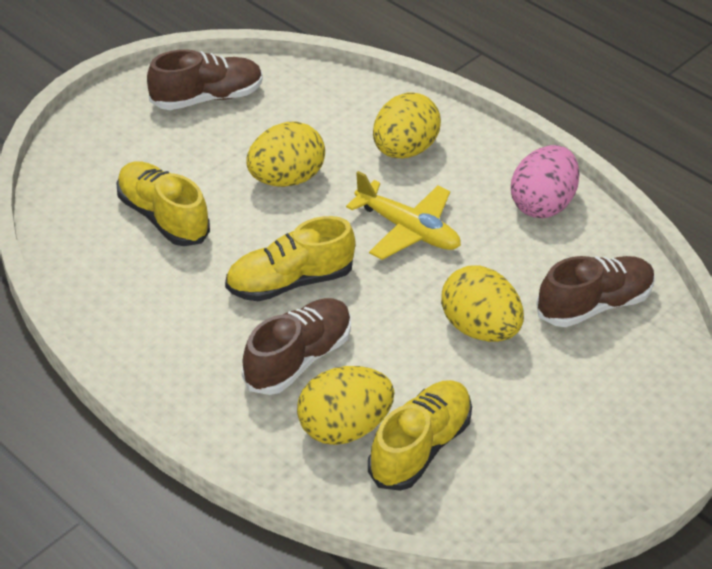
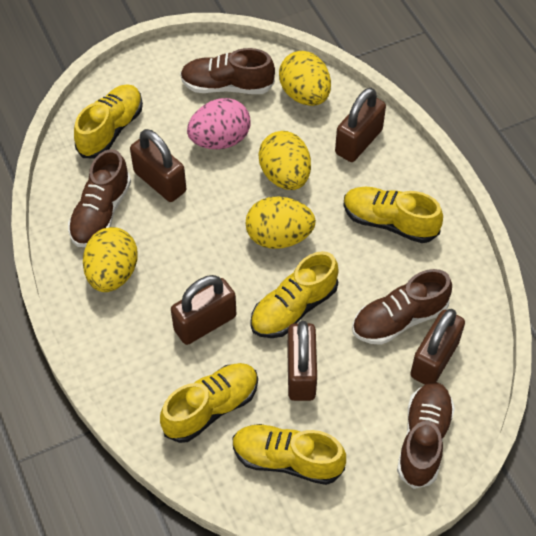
brown padlock: 0 -> 5
brown shoe: 3 -> 4
yellow plane: 1 -> 0
yellow shoe: 3 -> 5

